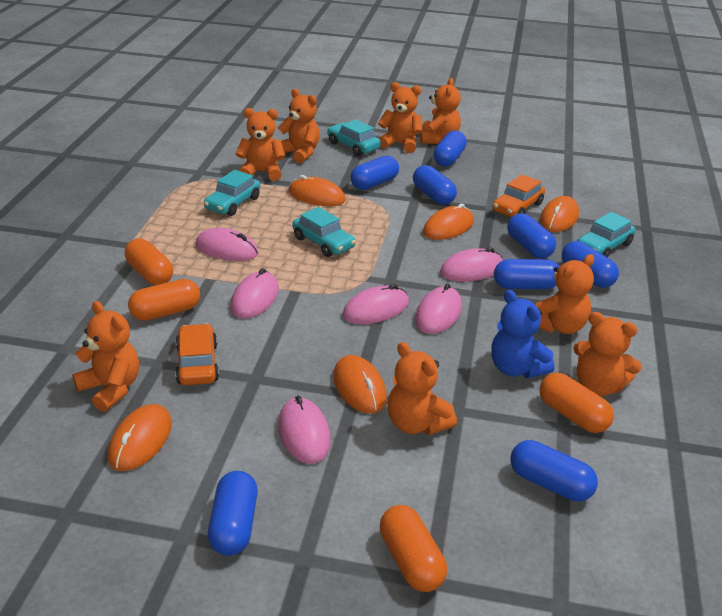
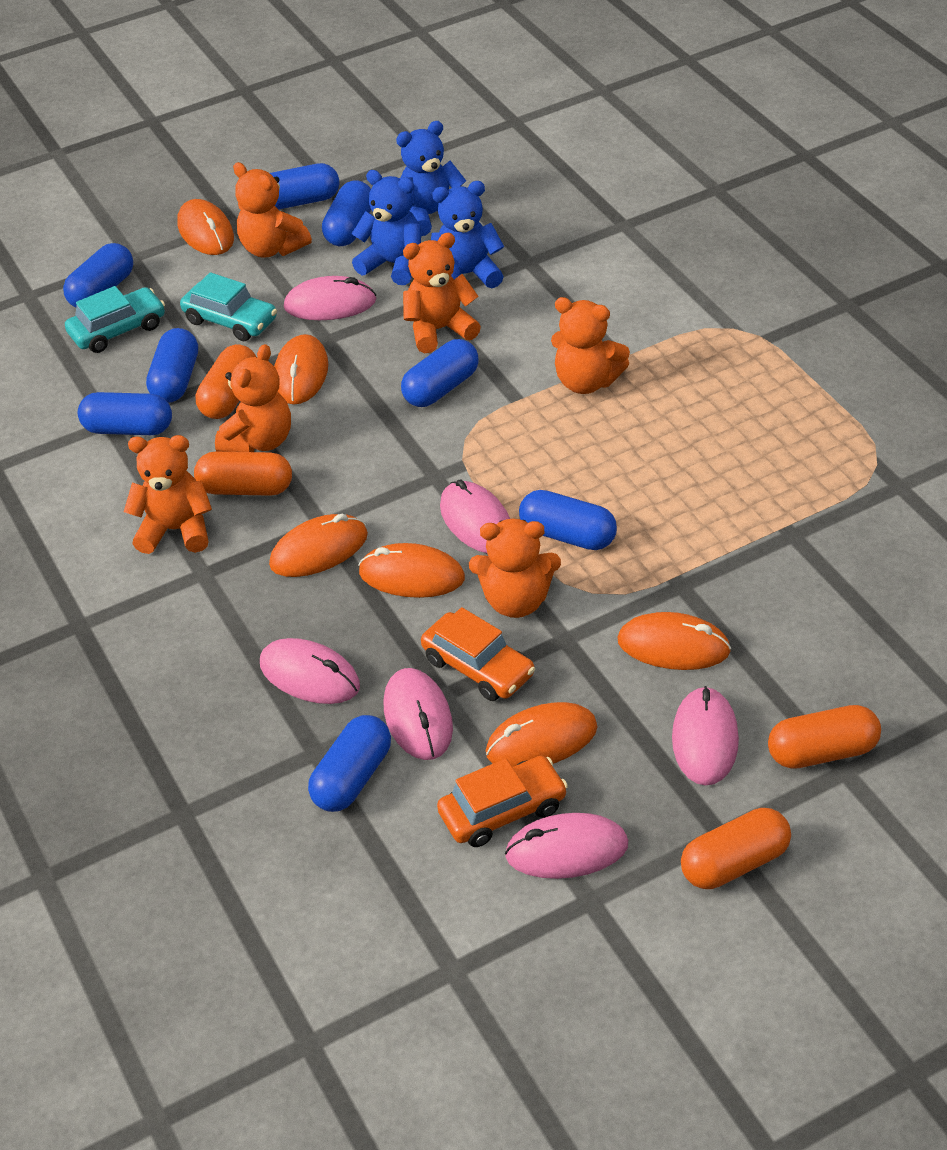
blue teddy bear: 1 -> 3
orange mouse: 5 -> 6
orange teddy bear: 8 -> 6
turquoise car: 4 -> 2

